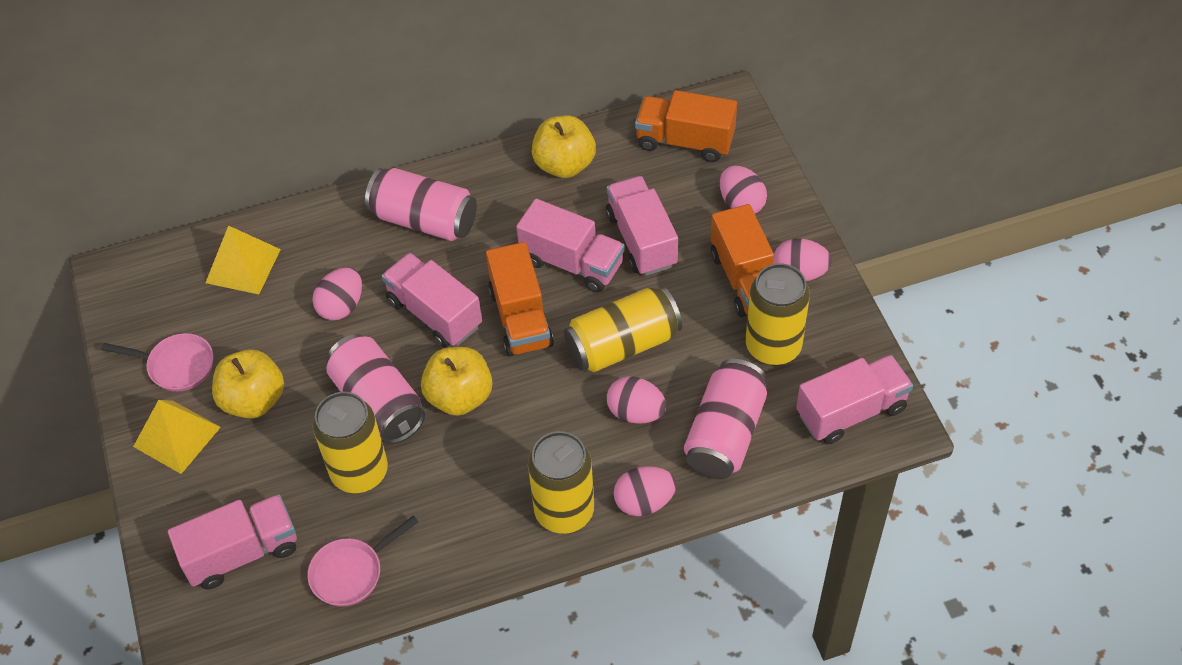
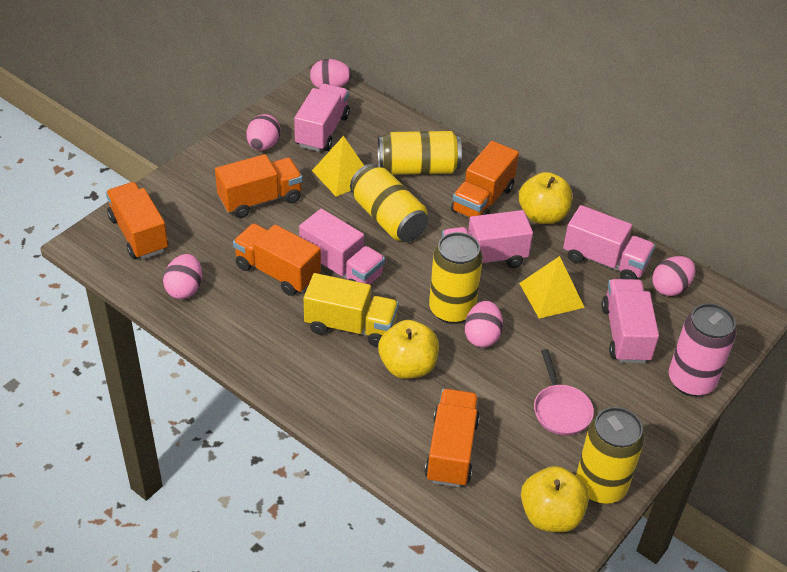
orange truck: 3 -> 5
pink can: 3 -> 1
pink pan: 2 -> 1
yellow truck: 0 -> 1

